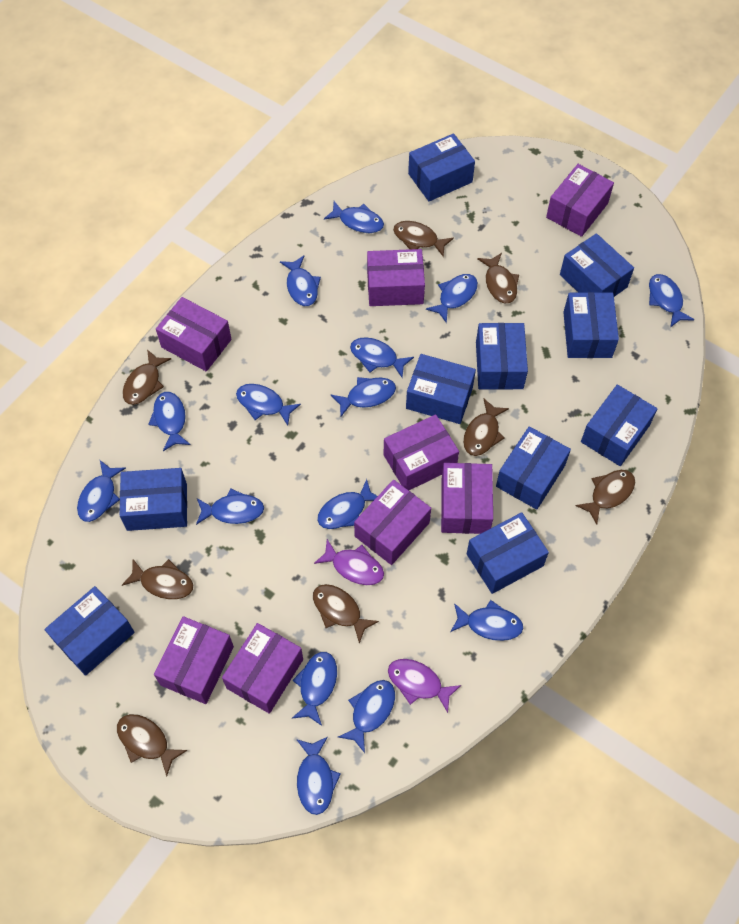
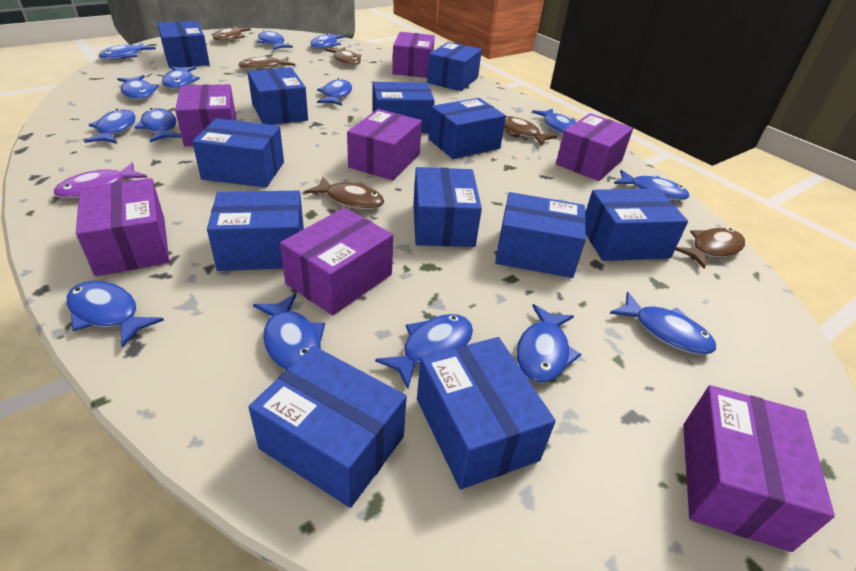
blue box: 10 -> 12
brown fish: 8 -> 6
purple box: 8 -> 7
purple fish: 2 -> 1

